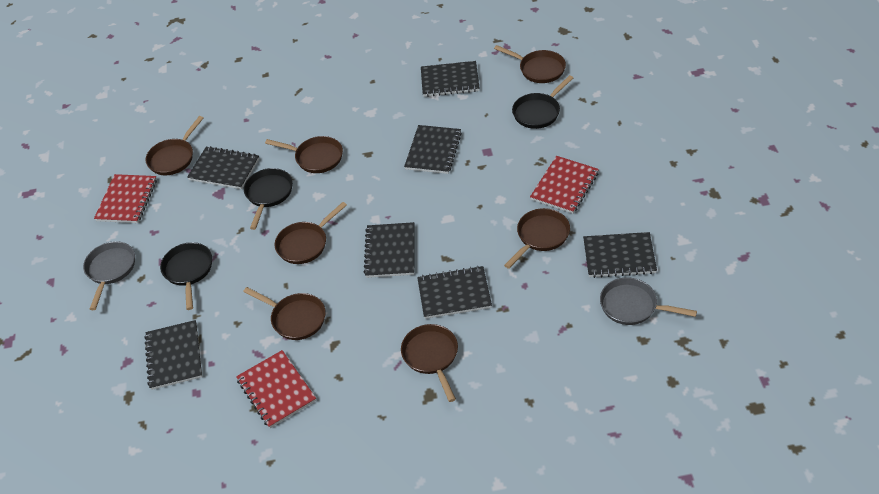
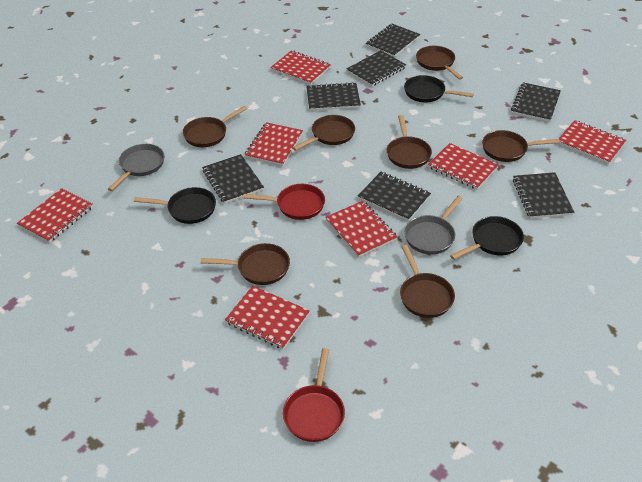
red notebook: 3 -> 7
red pan: 0 -> 2

